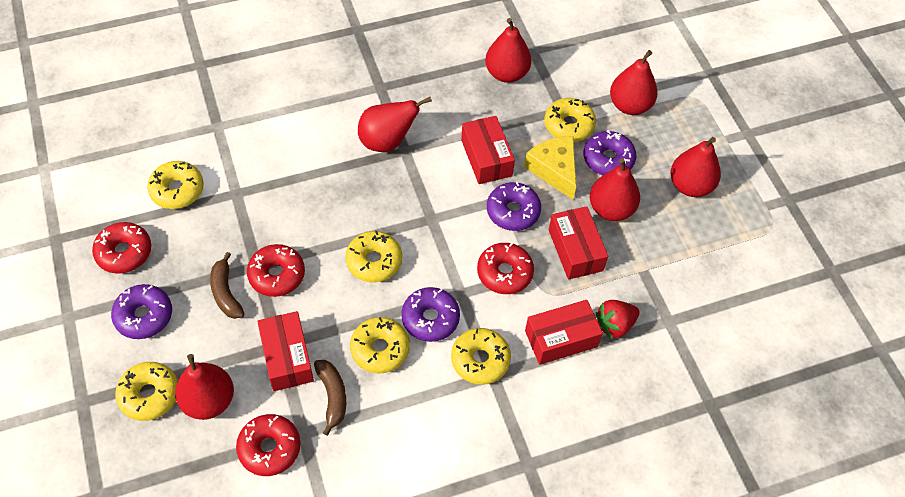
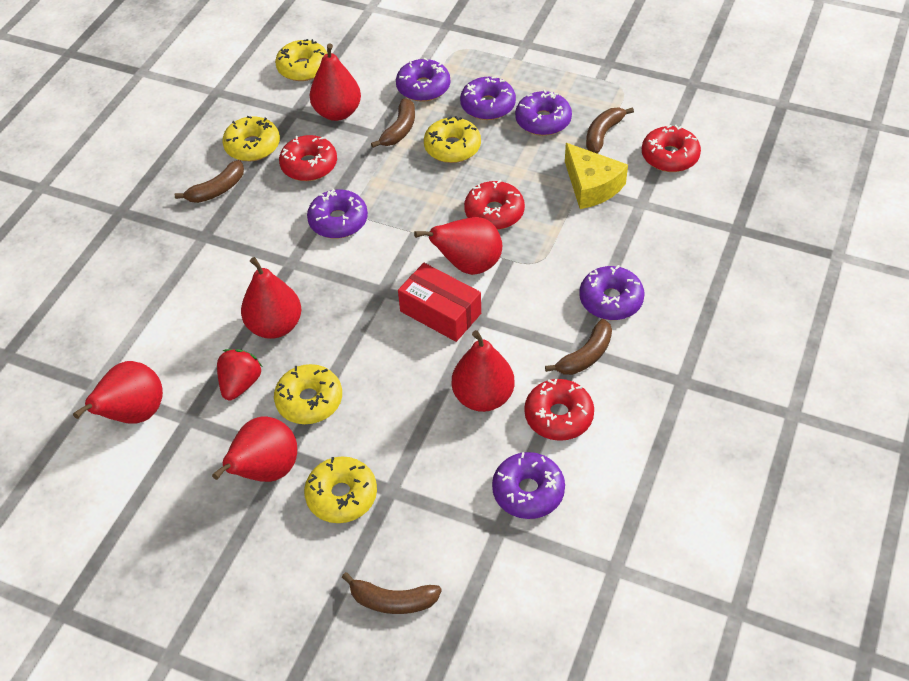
brown banana: 2 -> 5
purple donut: 4 -> 6
red box: 4 -> 1
yellow donut: 6 -> 5

